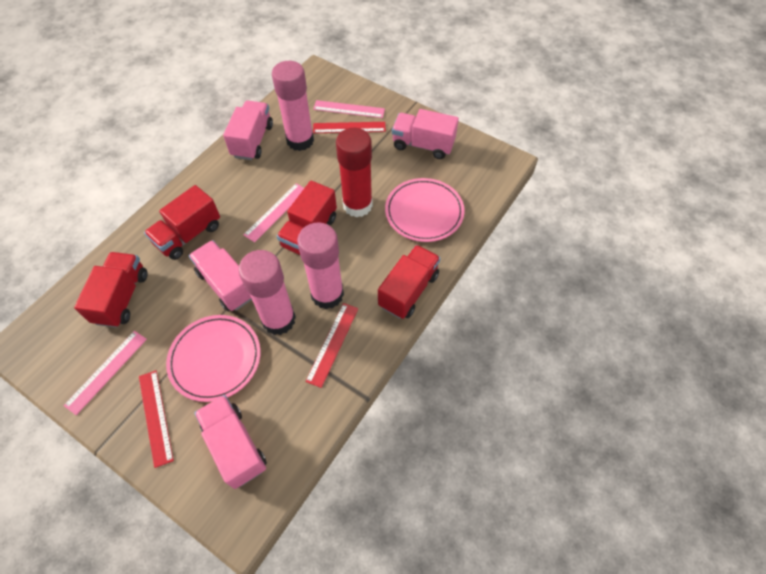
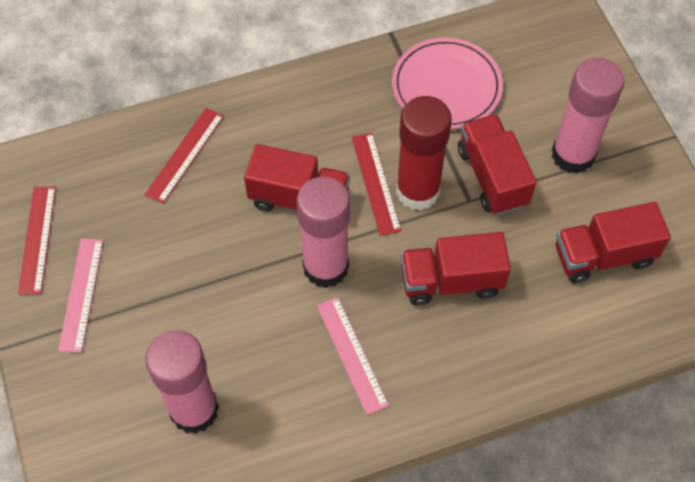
pink plate: 2 -> 1
pink ruler: 3 -> 2
pink truck: 4 -> 0

